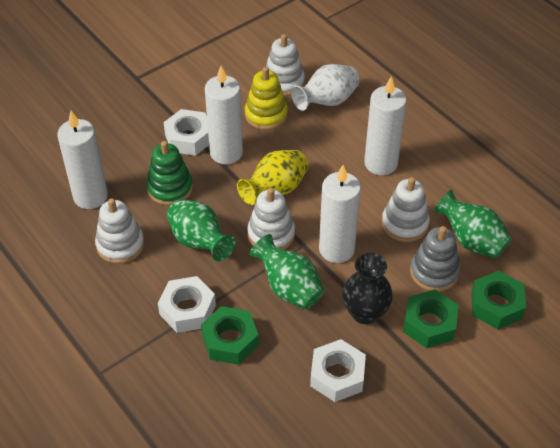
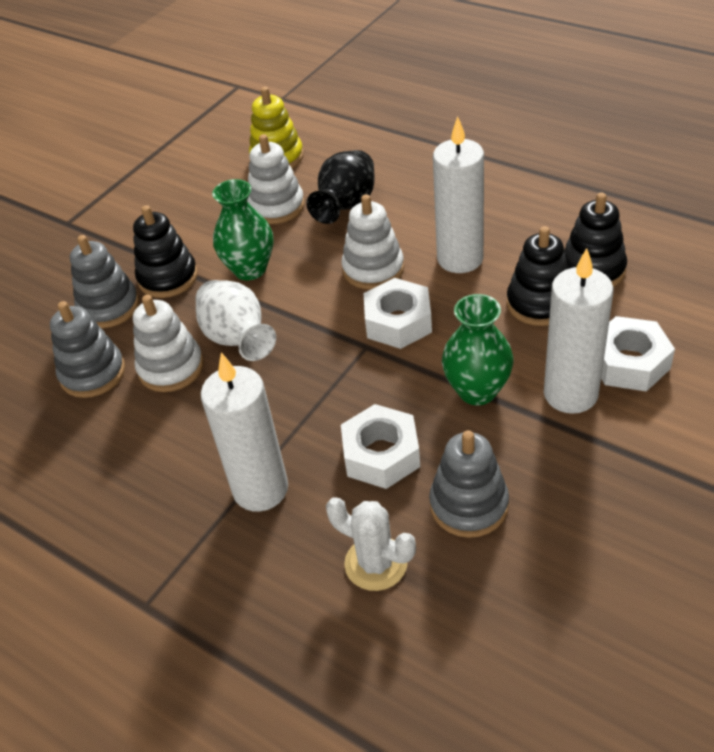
black stacking toy: 0 -> 3
green nut: 3 -> 0
green stacking toy: 1 -> 0
green vase: 3 -> 2
grey stacking toy: 1 -> 3
white cactus: 0 -> 1
white candle: 4 -> 3
white stacking toy: 4 -> 3
yellow vase: 1 -> 0

